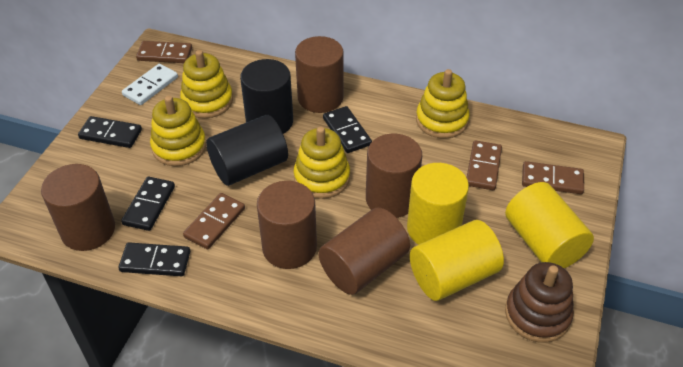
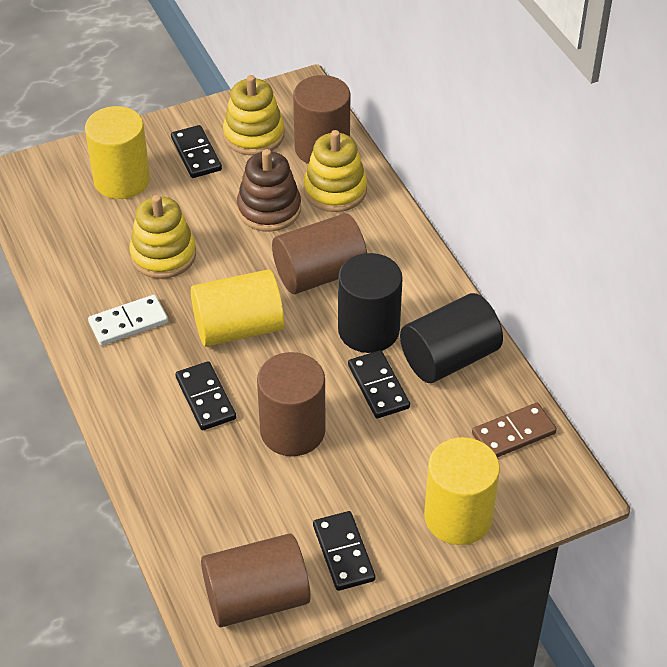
brown cylinder: 5 -> 4
brown domino: 4 -> 1
yellow stacking toy: 4 -> 3

